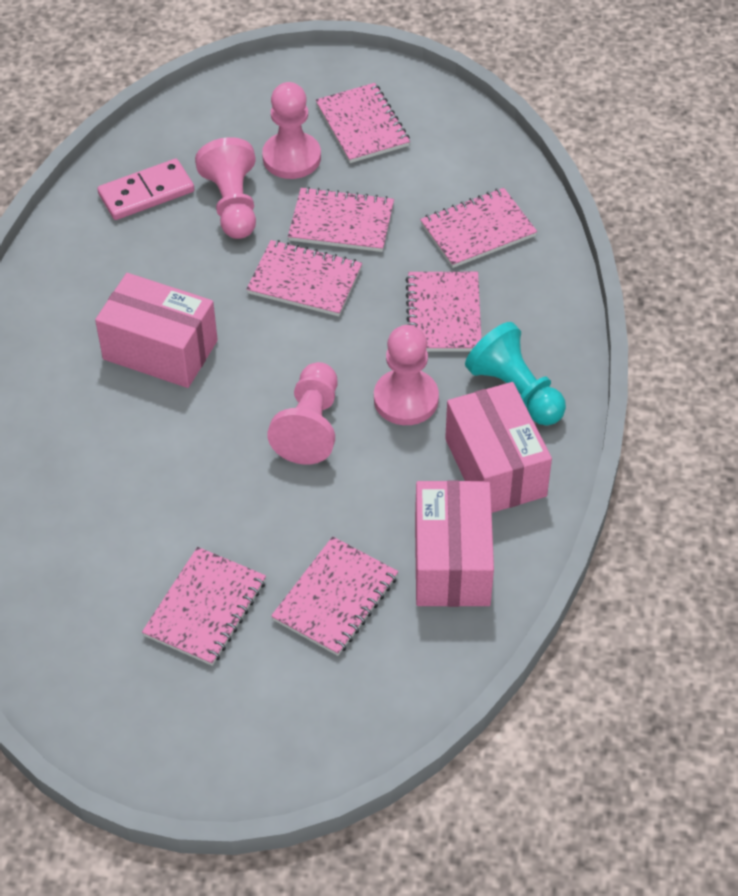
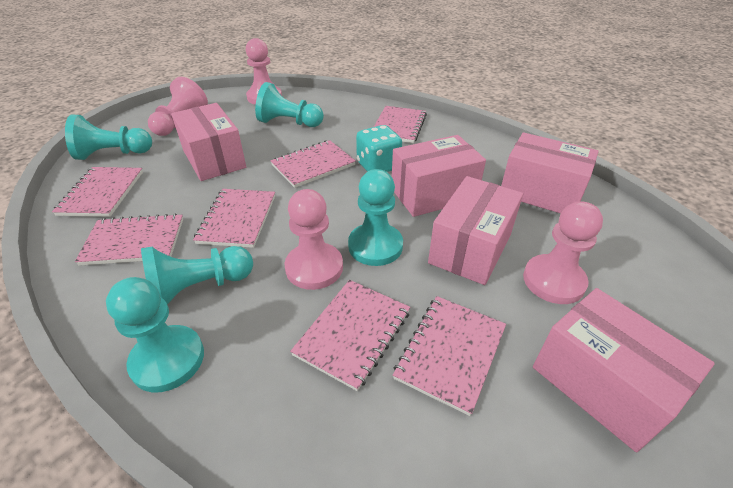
pink box: 3 -> 5
pink domino: 1 -> 0
turquoise dice: 0 -> 1
turquoise pawn: 1 -> 5

